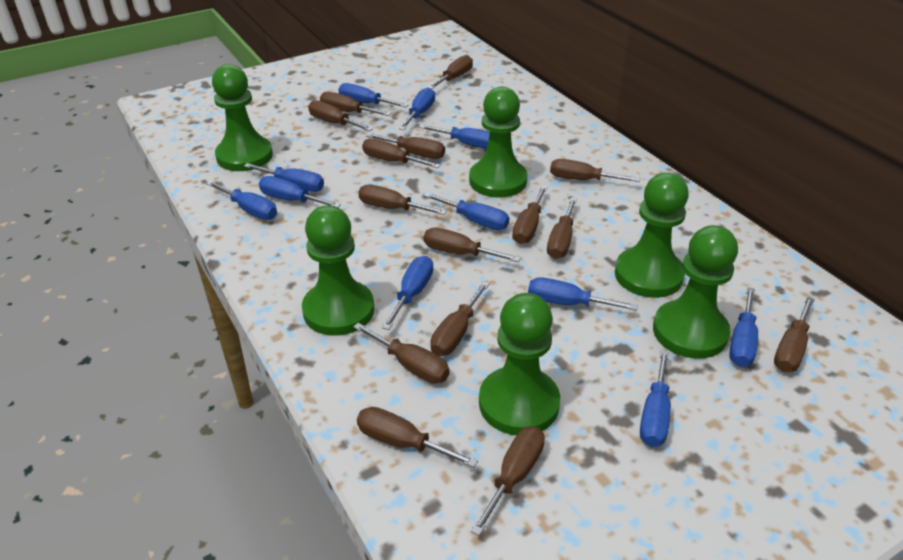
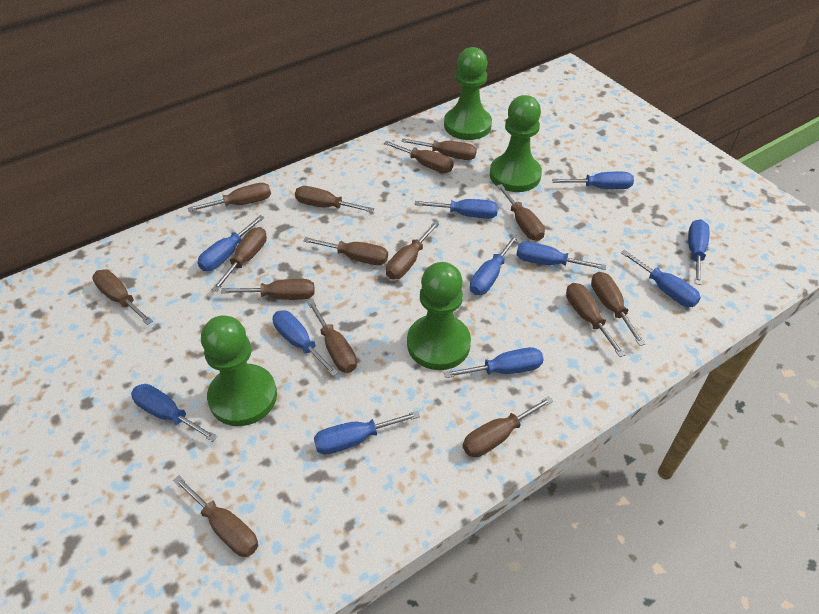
green pawn: 6 -> 4

